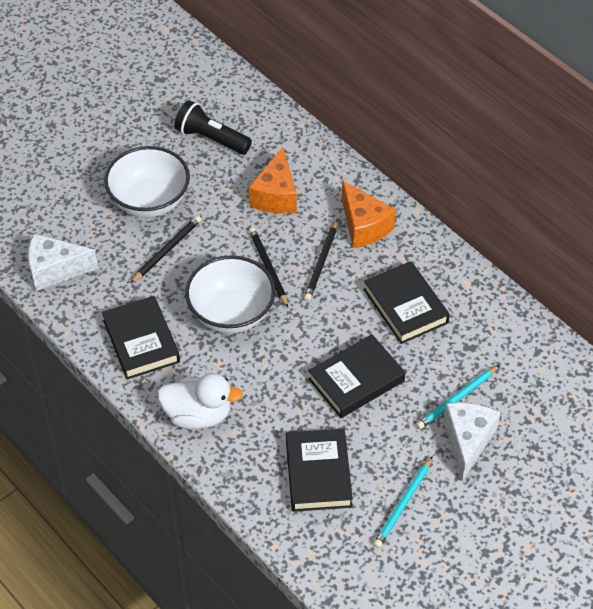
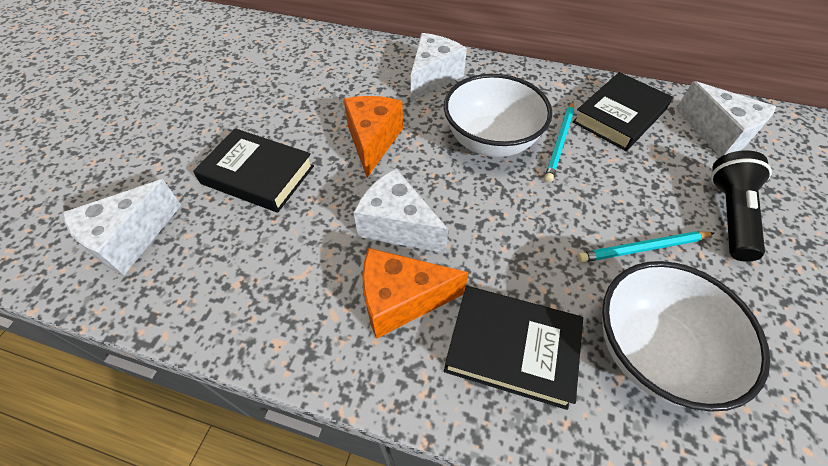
black book: 4 -> 3
black pencil: 3 -> 0
white cheese: 2 -> 4
white duck: 1 -> 0

